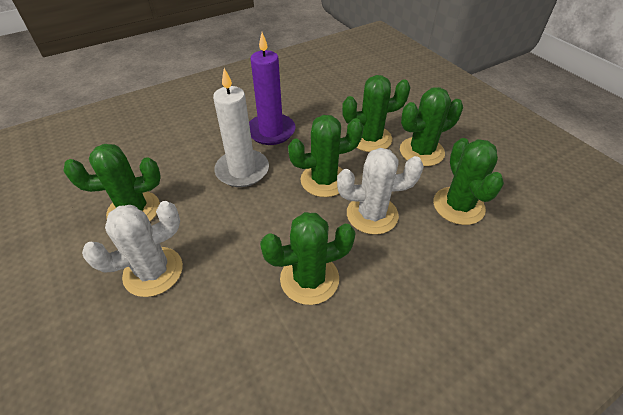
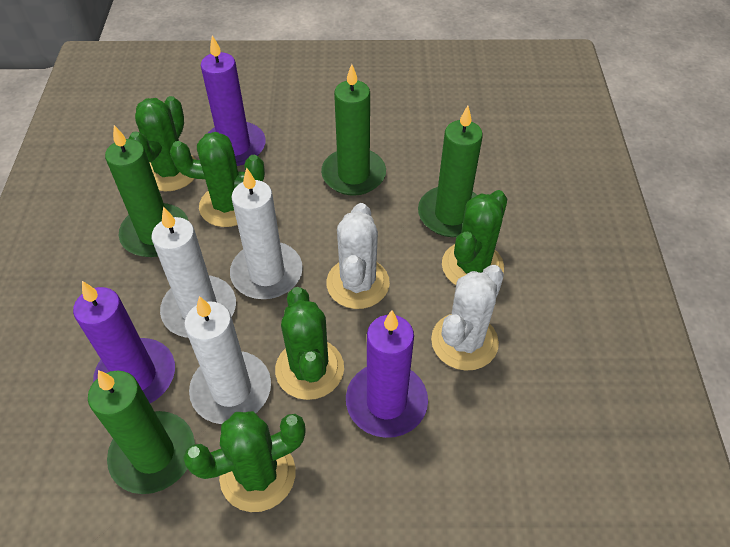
green cactus: 6 -> 5
green candle: 0 -> 4
purple candle: 1 -> 3
white candle: 1 -> 3

